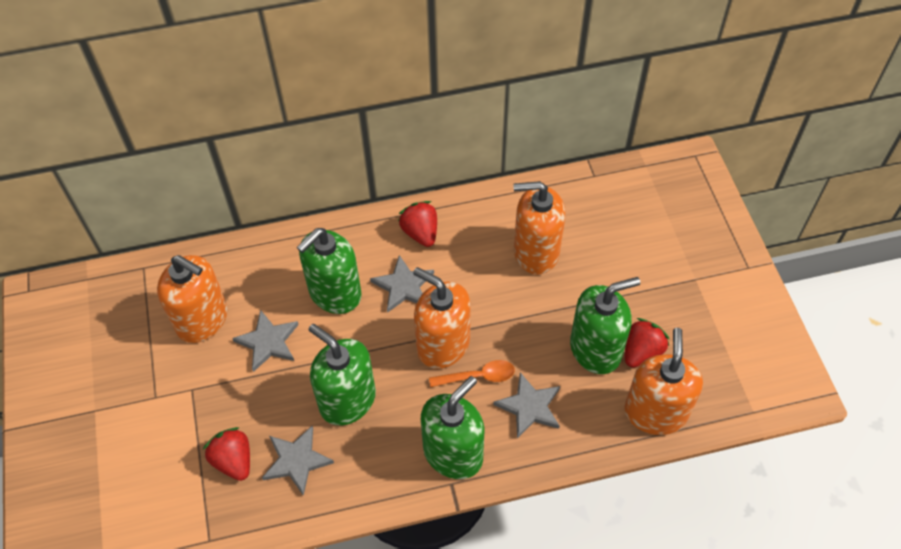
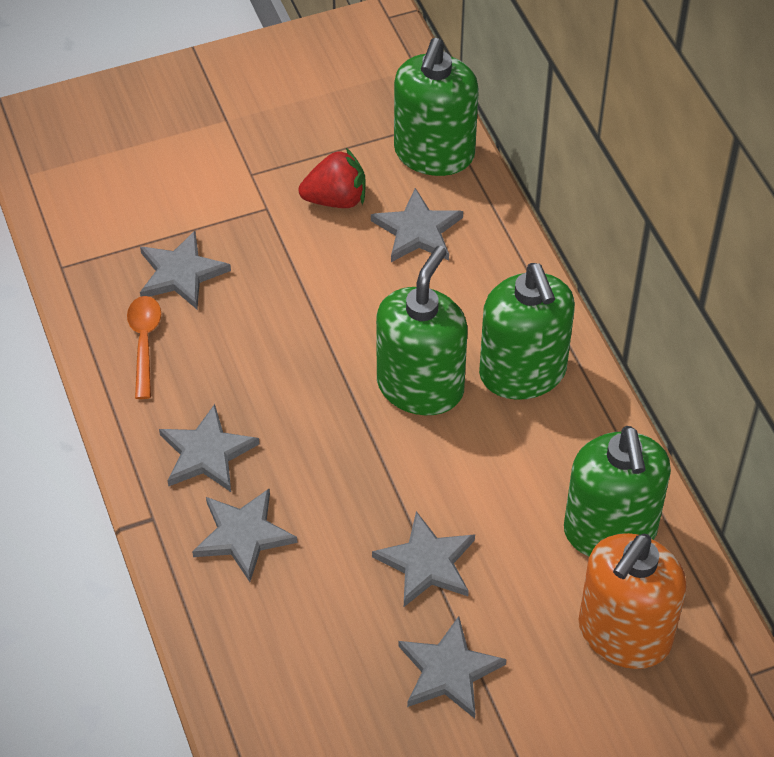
grey star: 4 -> 6
orange soap dispenser: 4 -> 1
red strawberry: 3 -> 1

